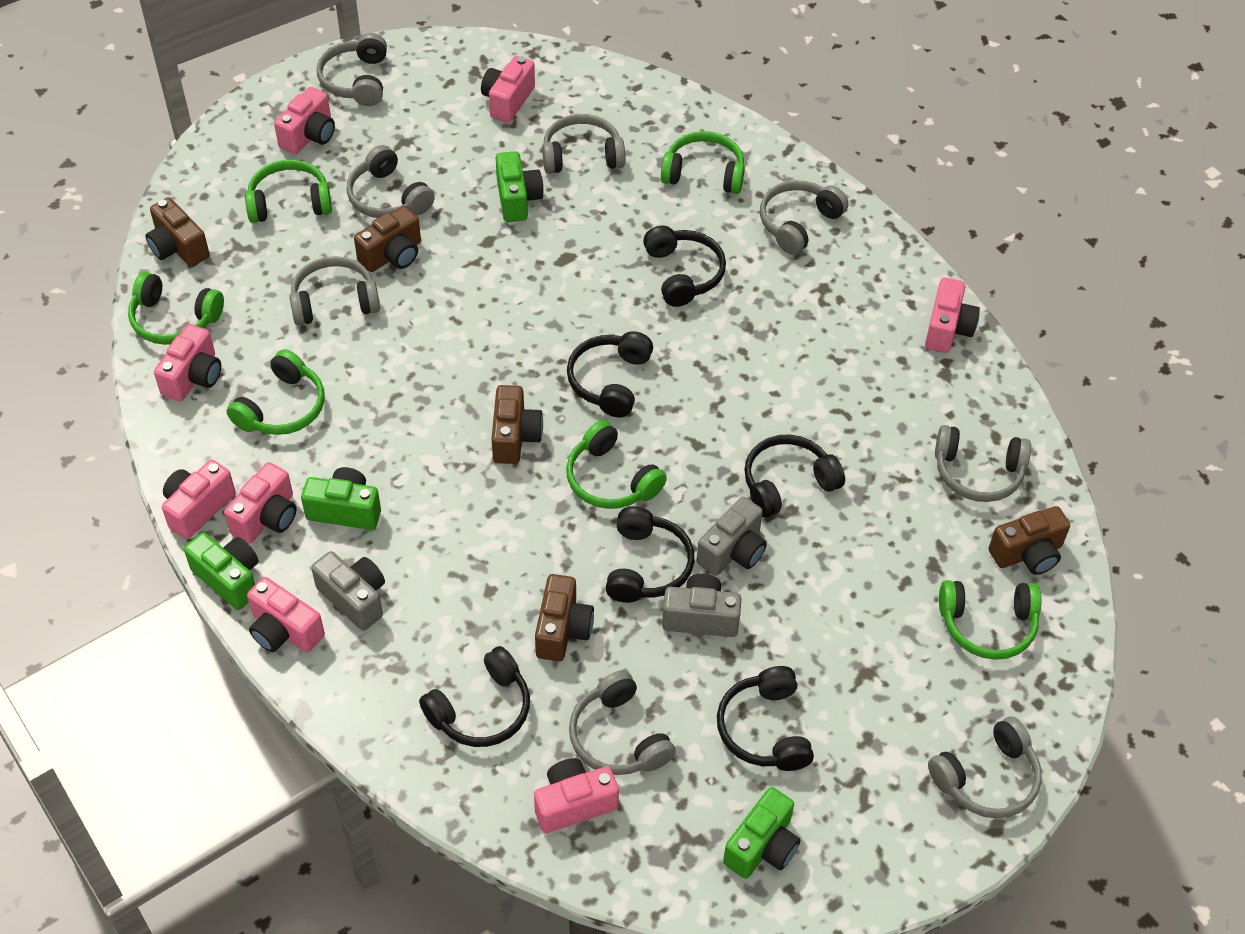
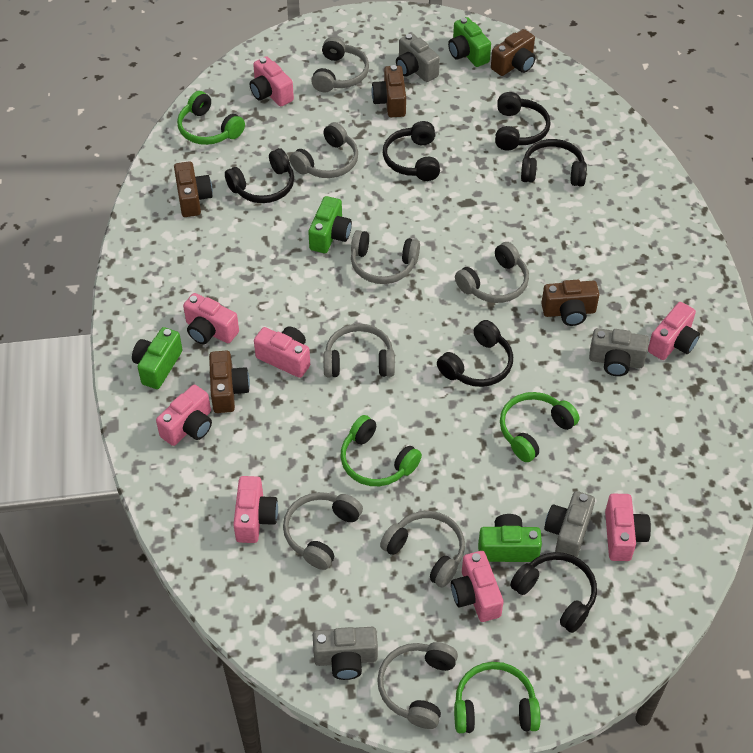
green headphones: 6 -> 4
grey camera: 3 -> 4

